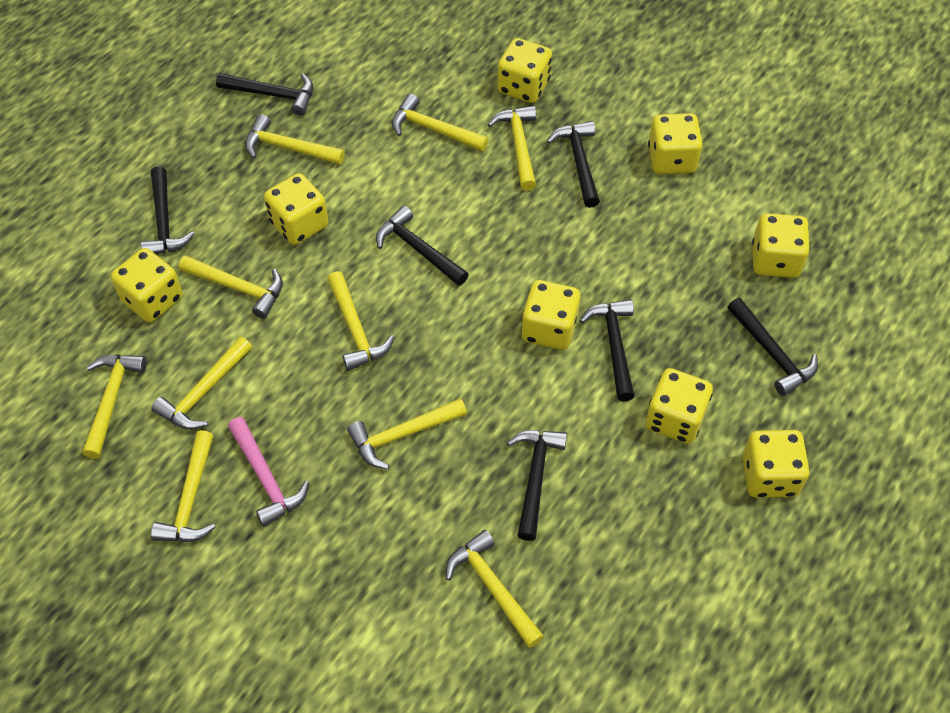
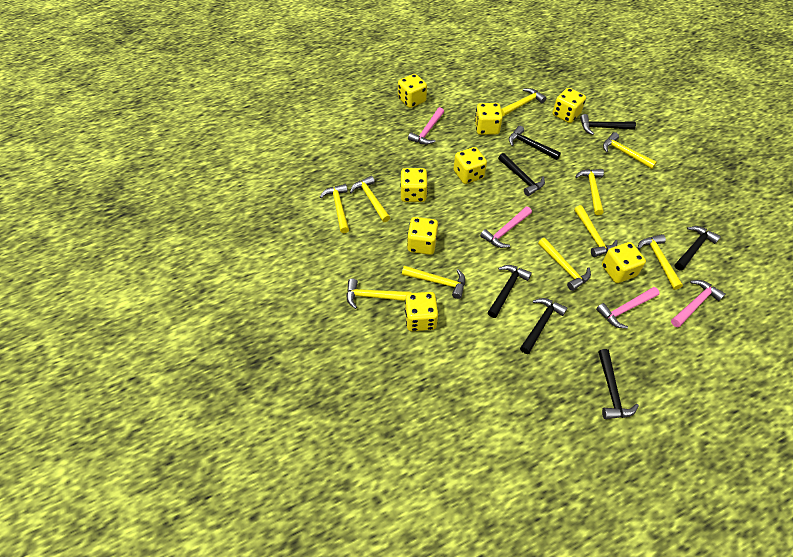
pink hammer: 1 -> 4

